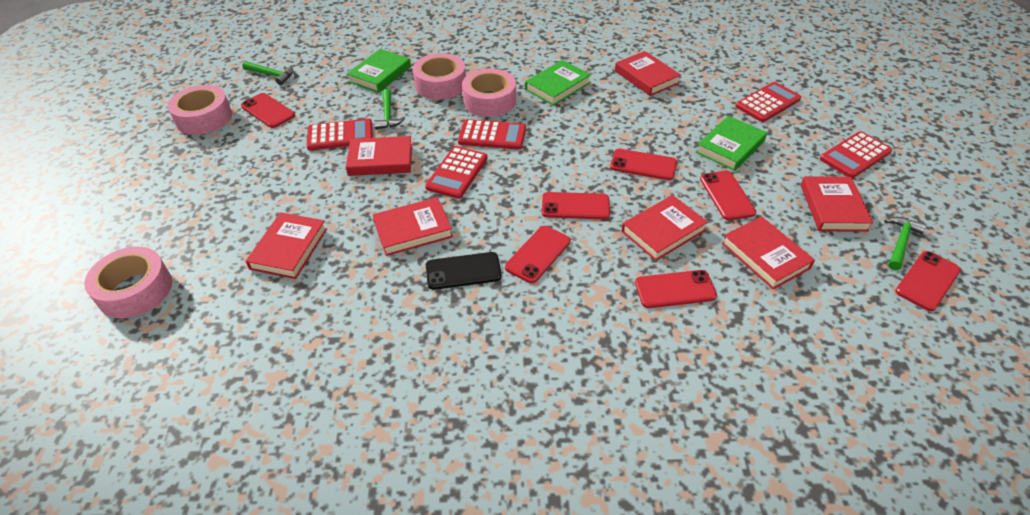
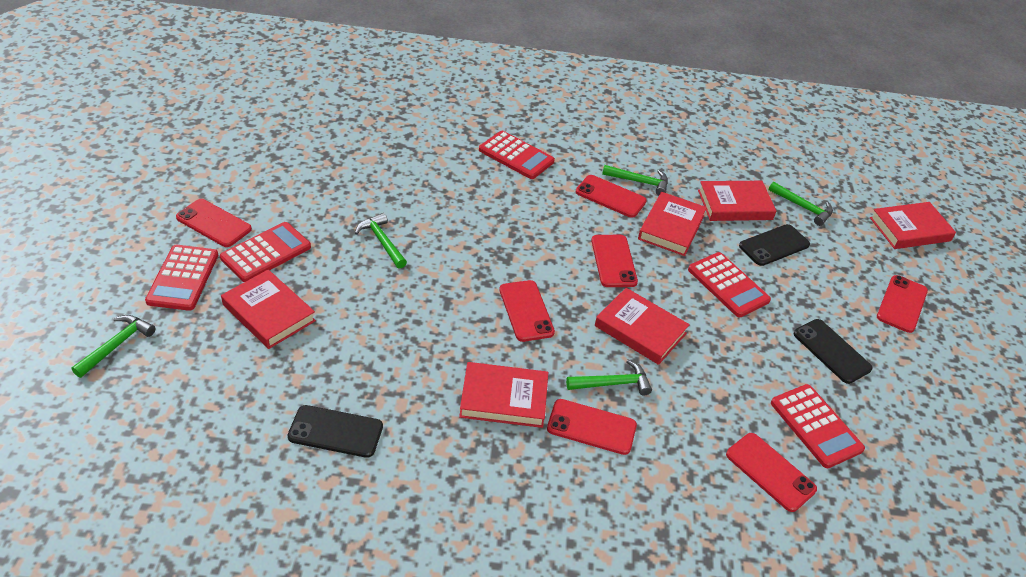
black phone: 1 -> 3
green book: 3 -> 0
green hammer: 3 -> 5
pink tape: 4 -> 0
red book: 7 -> 6

